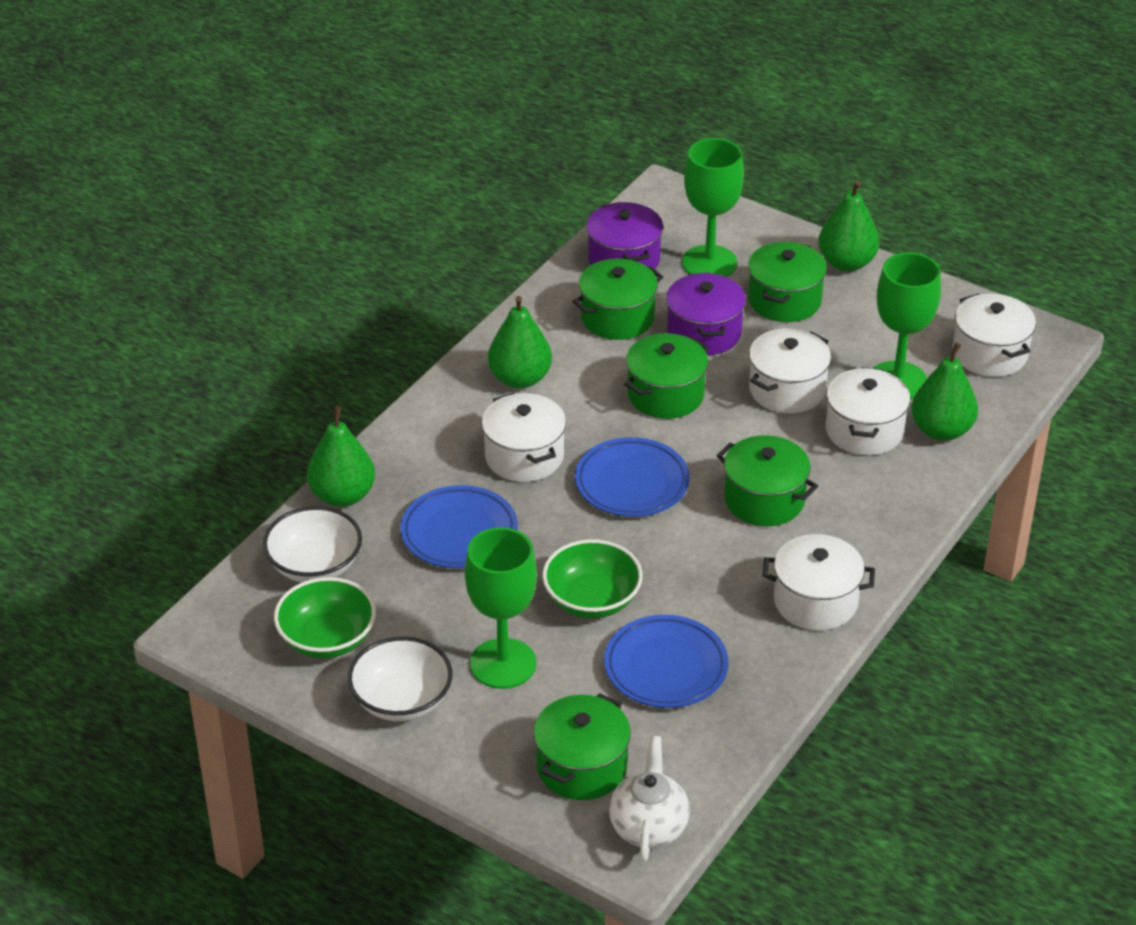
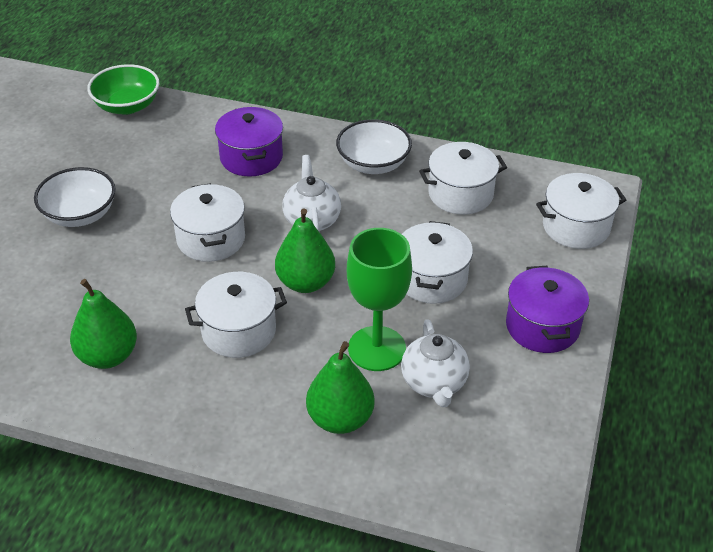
blue plate: 3 -> 0
green bowl: 2 -> 1
green goblet: 3 -> 1
green pear: 4 -> 3
green pot: 5 -> 0
white teapot: 1 -> 2

